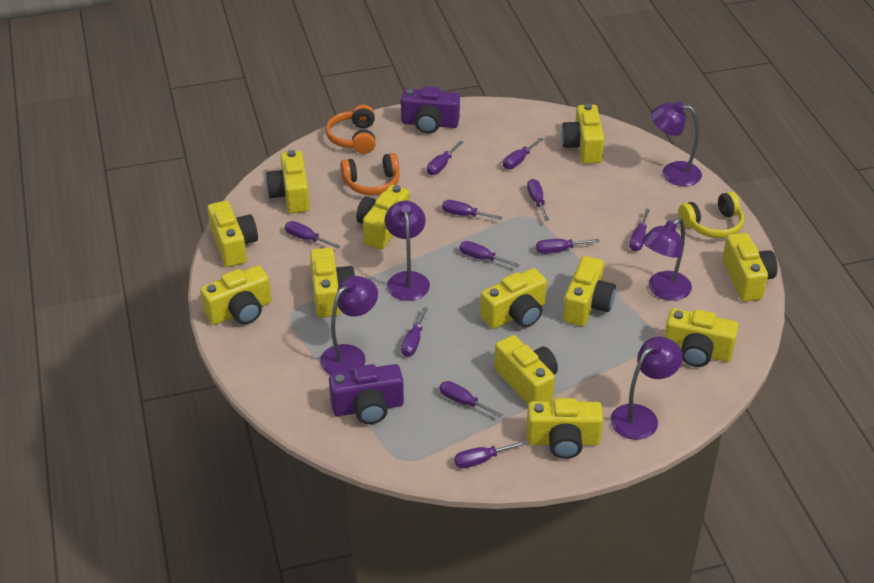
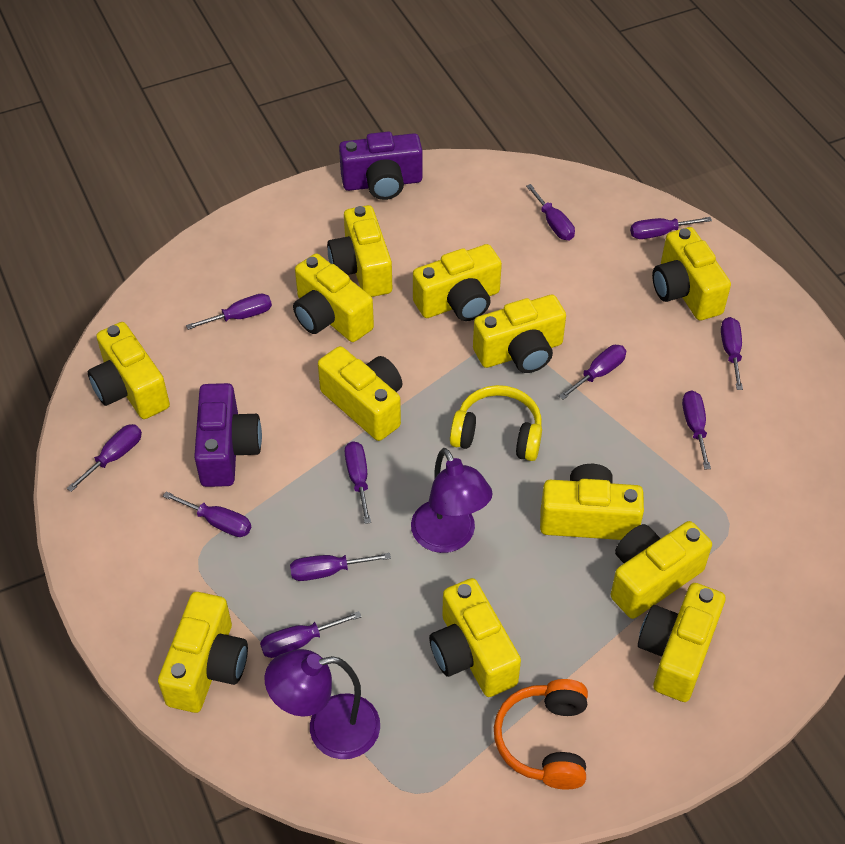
orange headphones: 2 -> 1
purple lamp: 5 -> 2

